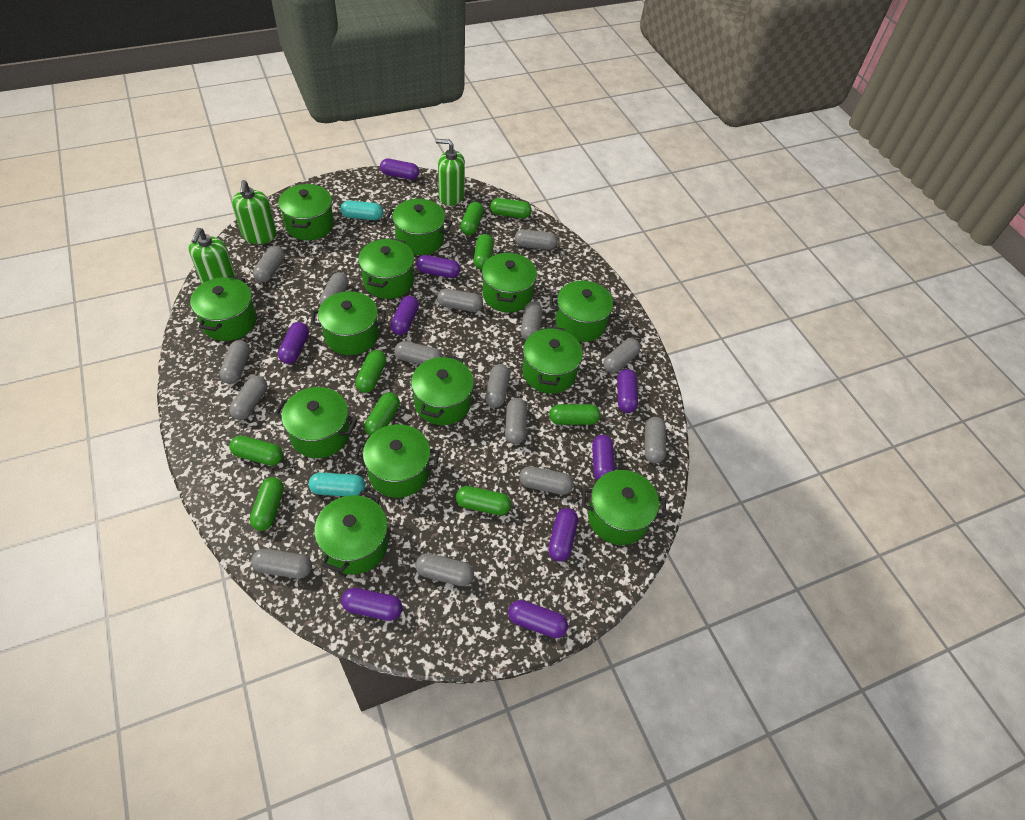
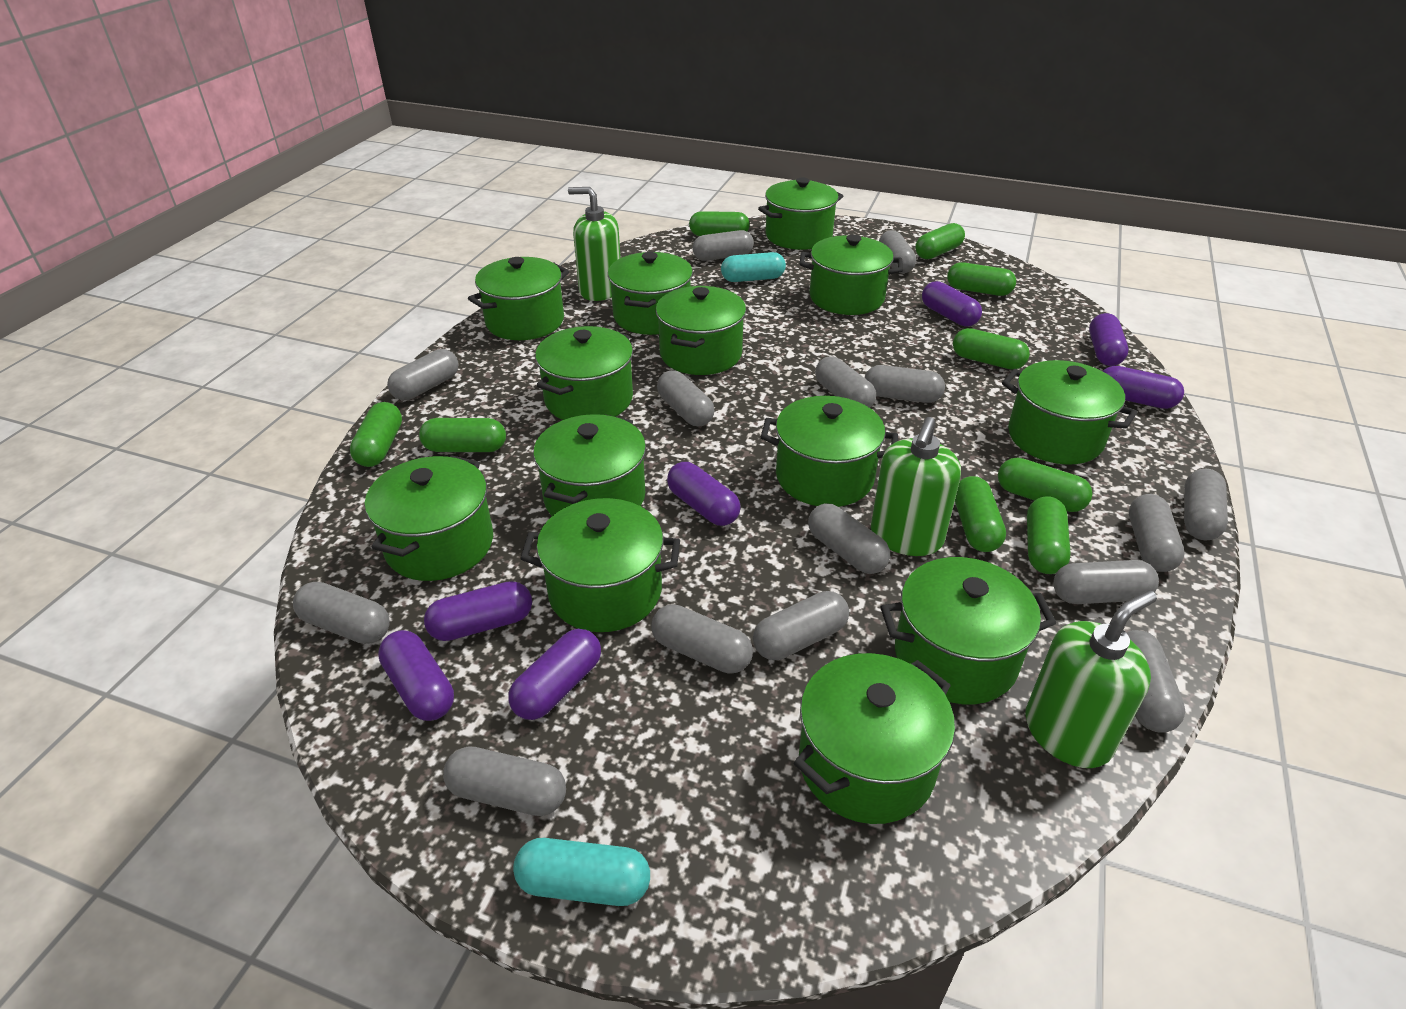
purple capsule: 9 -> 7

